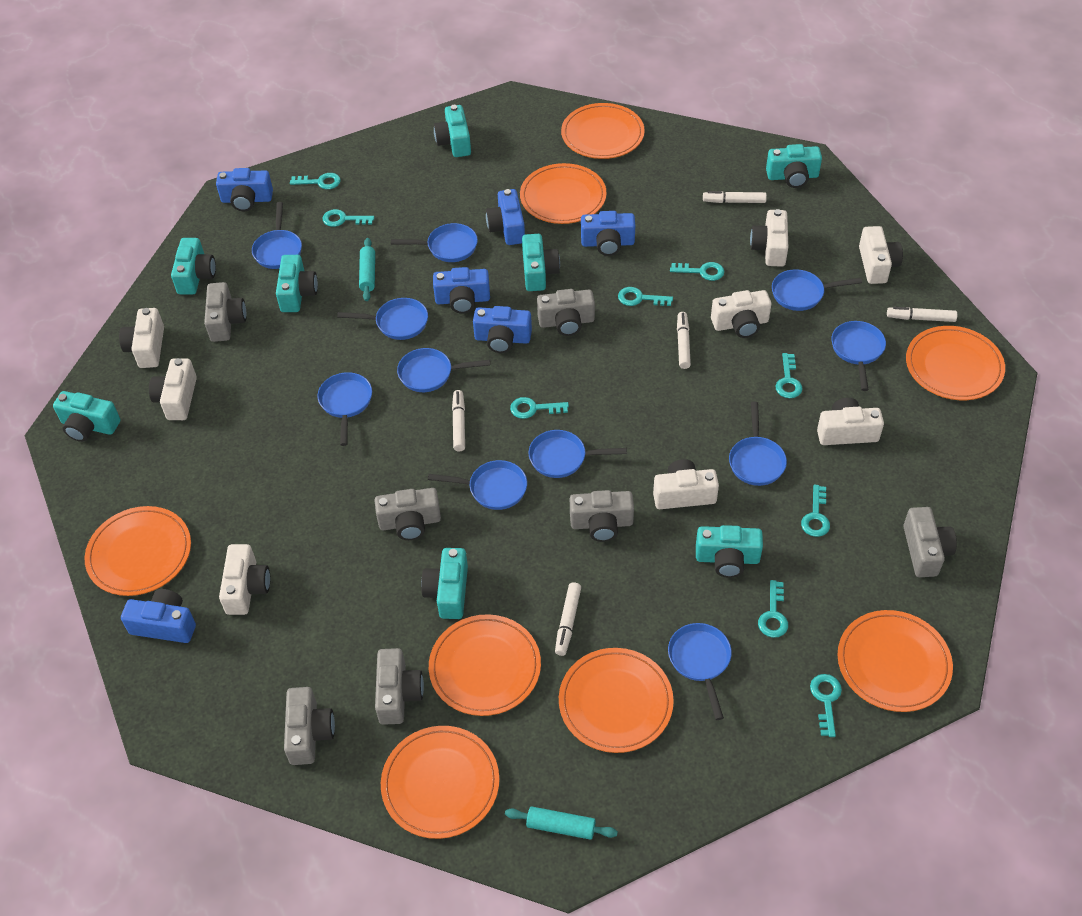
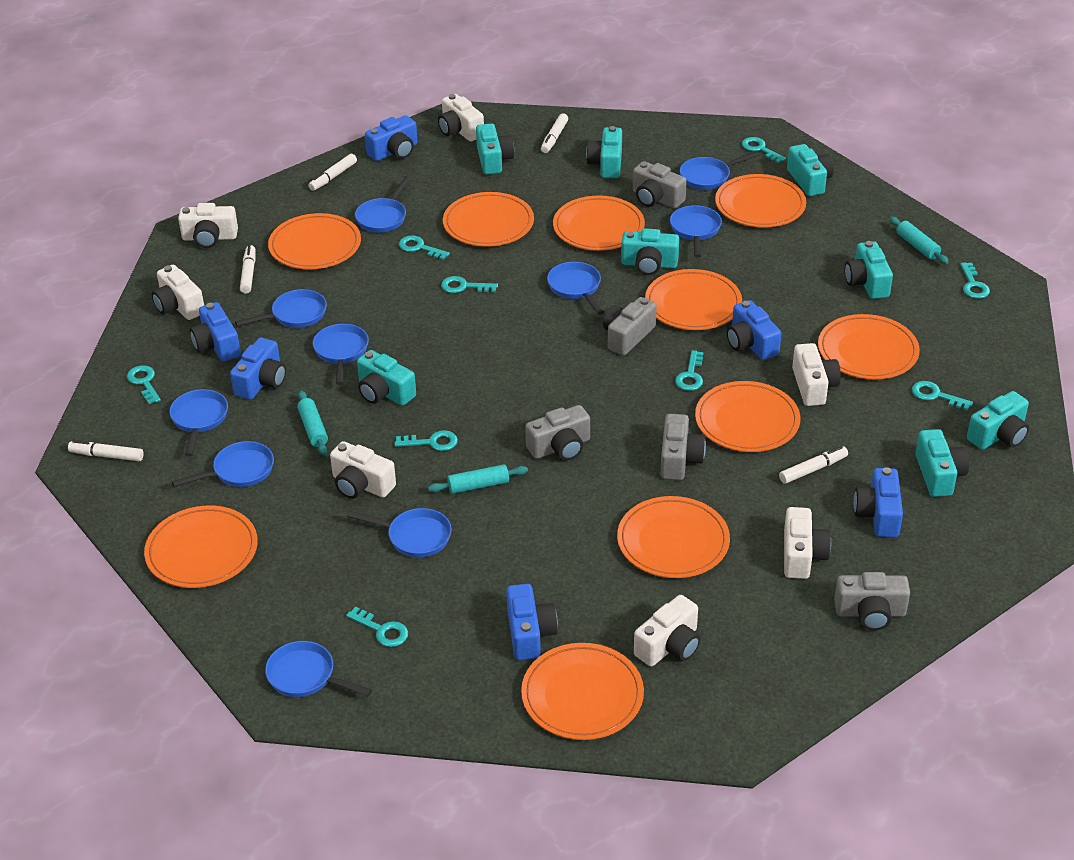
blue pan: 11 -> 10
grey camera: 7 -> 5
orange plate: 8 -> 10
turquoise rolling pin: 2 -> 3
white camera: 8 -> 7

